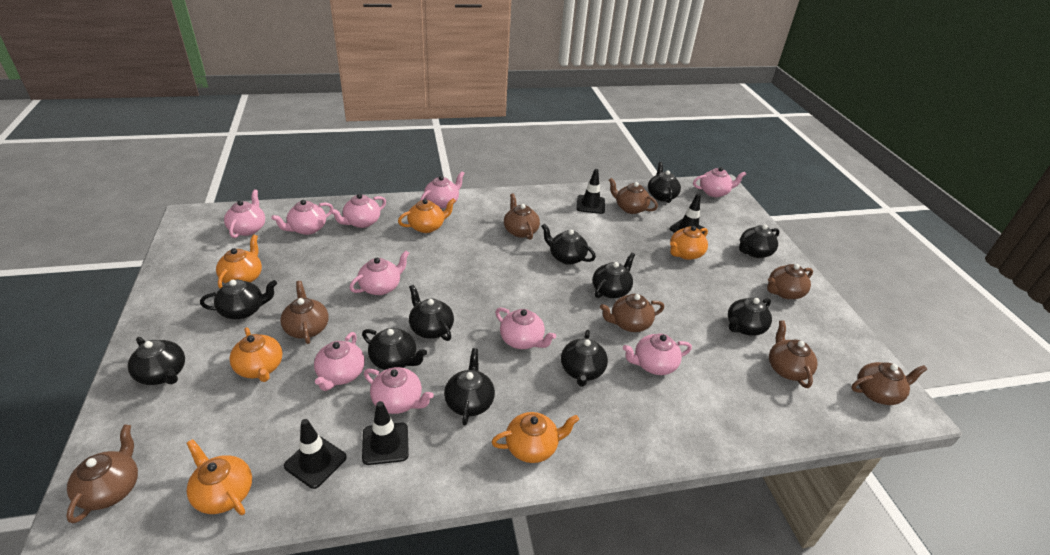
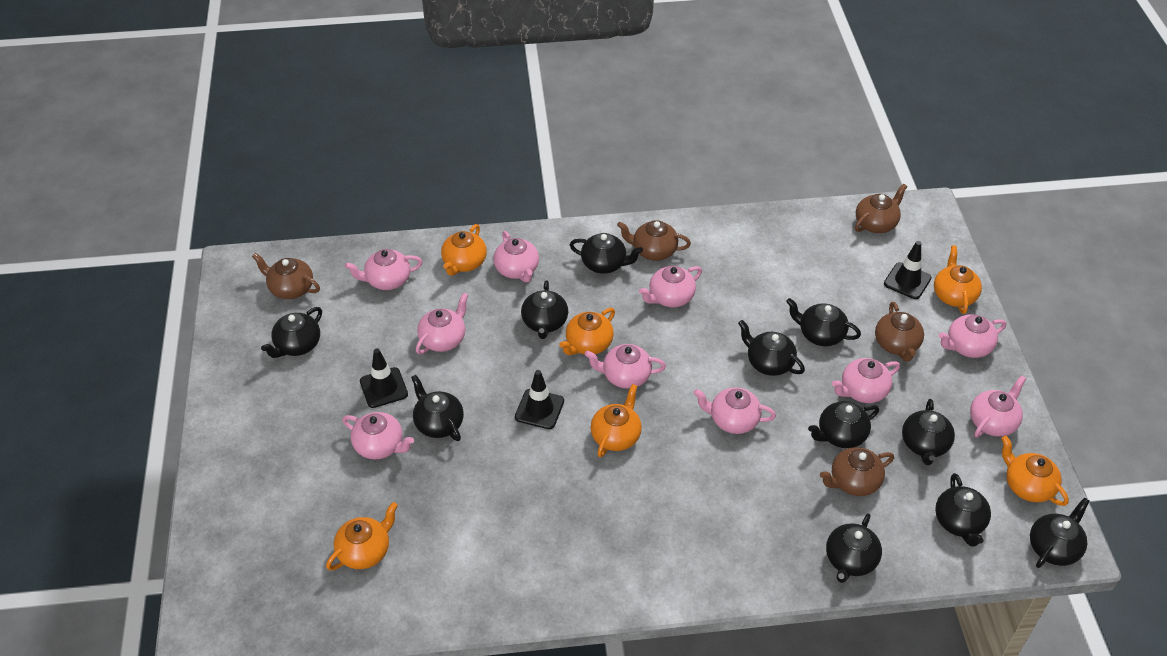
black traffic cone: 4 -> 3
brown teapot: 8 -> 5

